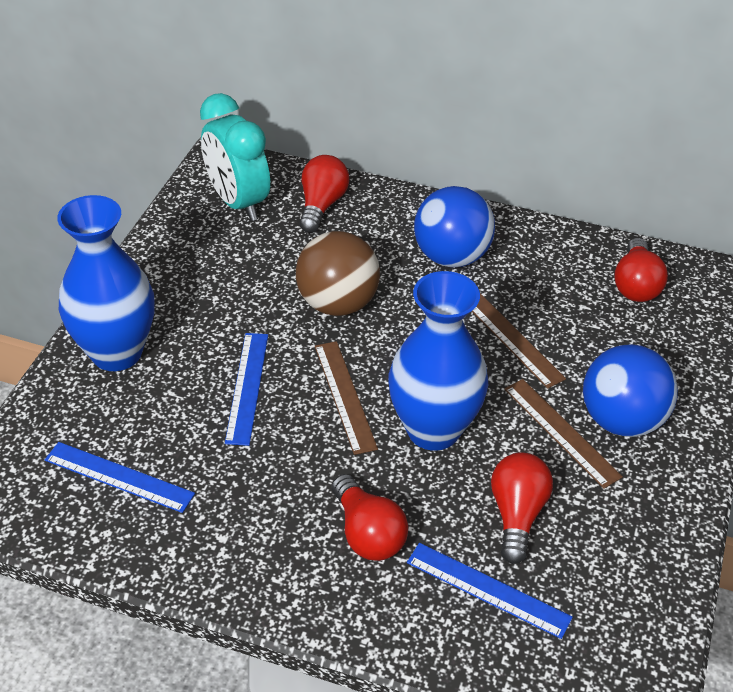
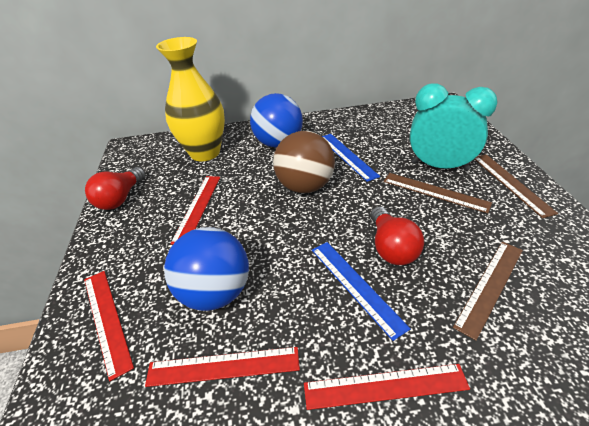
blue ruler: 3 -> 2
blue vase: 2 -> 0
red light bulb: 4 -> 2
red ruler: 0 -> 4
yellow vase: 0 -> 1

